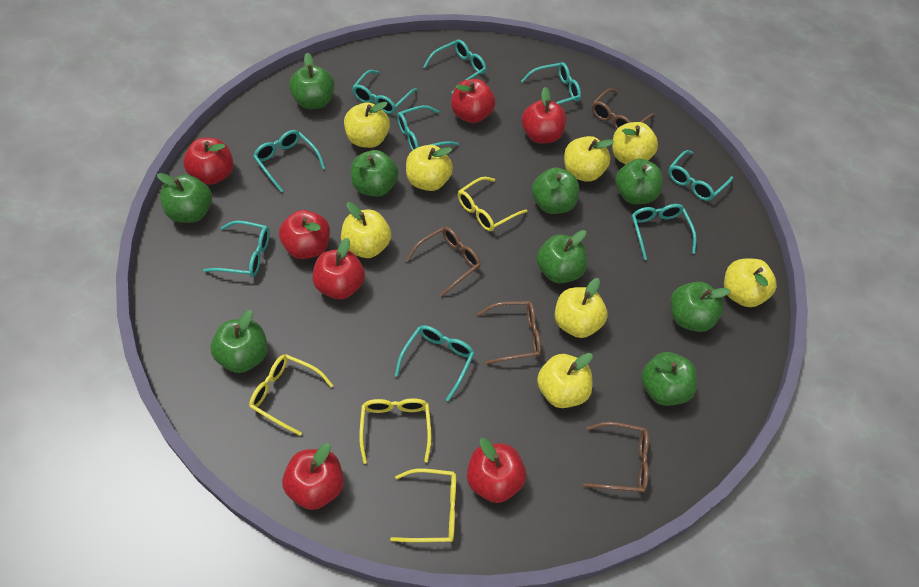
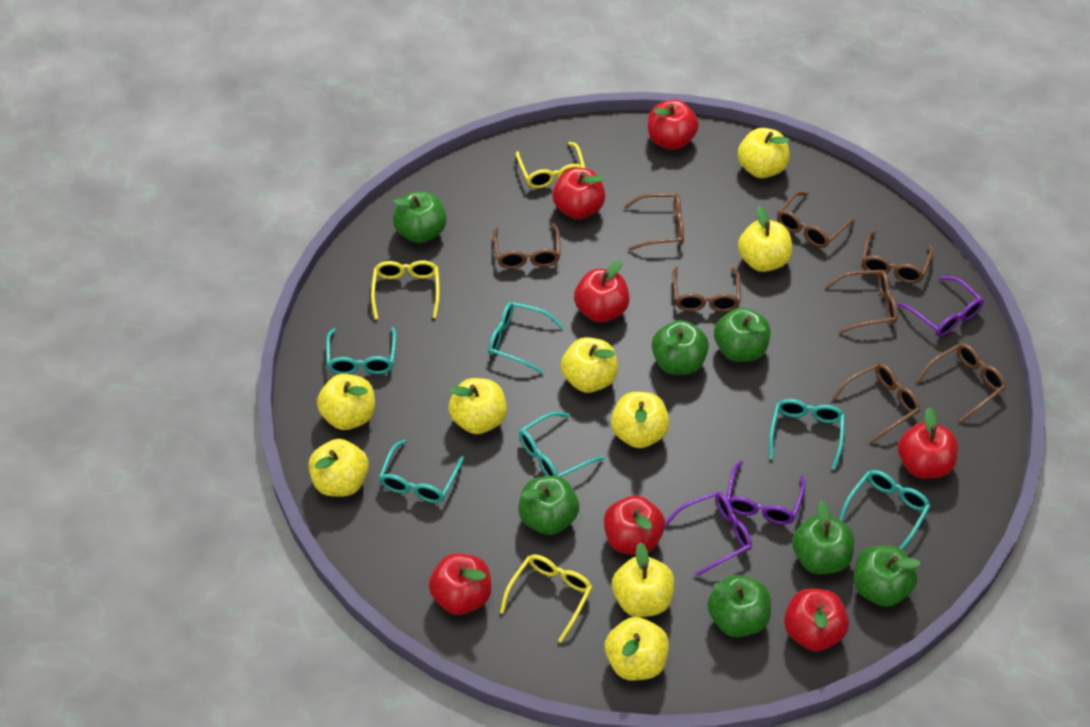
brown glasses: 4 -> 8
green apple: 9 -> 7
purple glasses: 0 -> 3
turquoise glasses: 9 -> 6
yellow apple: 8 -> 9
yellow glasses: 4 -> 3

